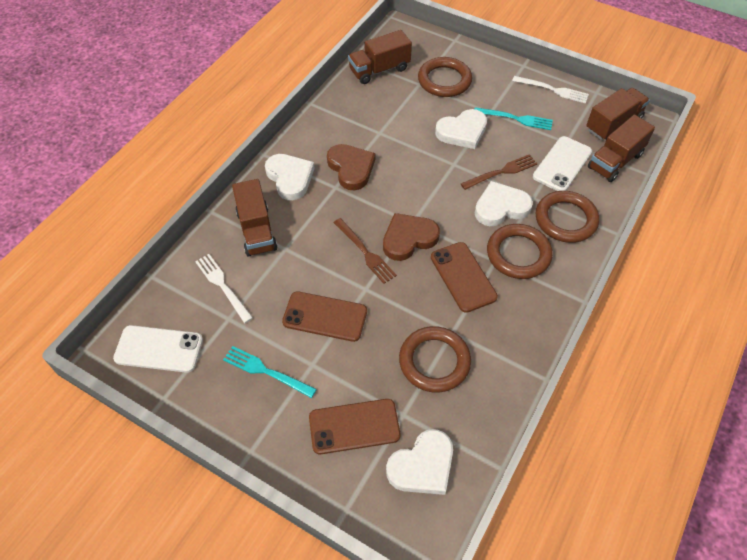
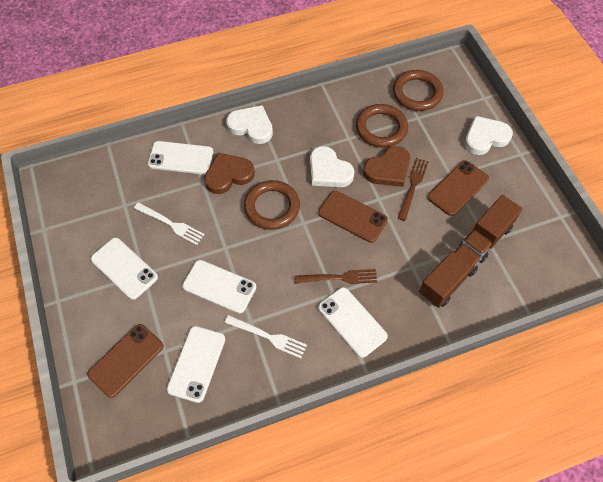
brown ring: 4 -> 3
brown truck: 4 -> 2
turquoise fork: 2 -> 0
white heart: 4 -> 3
white phone: 2 -> 5

